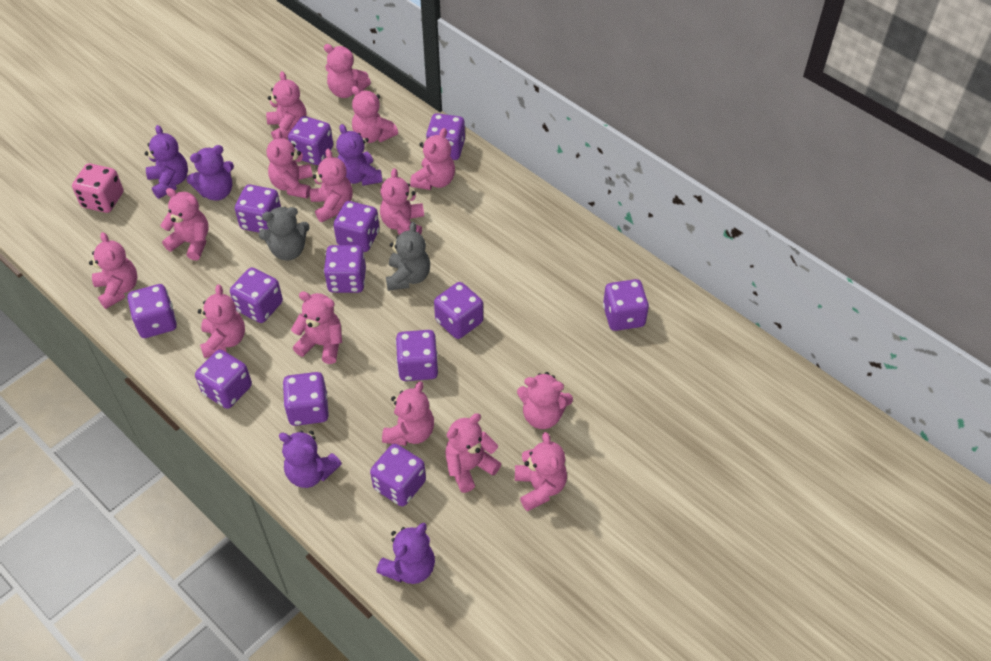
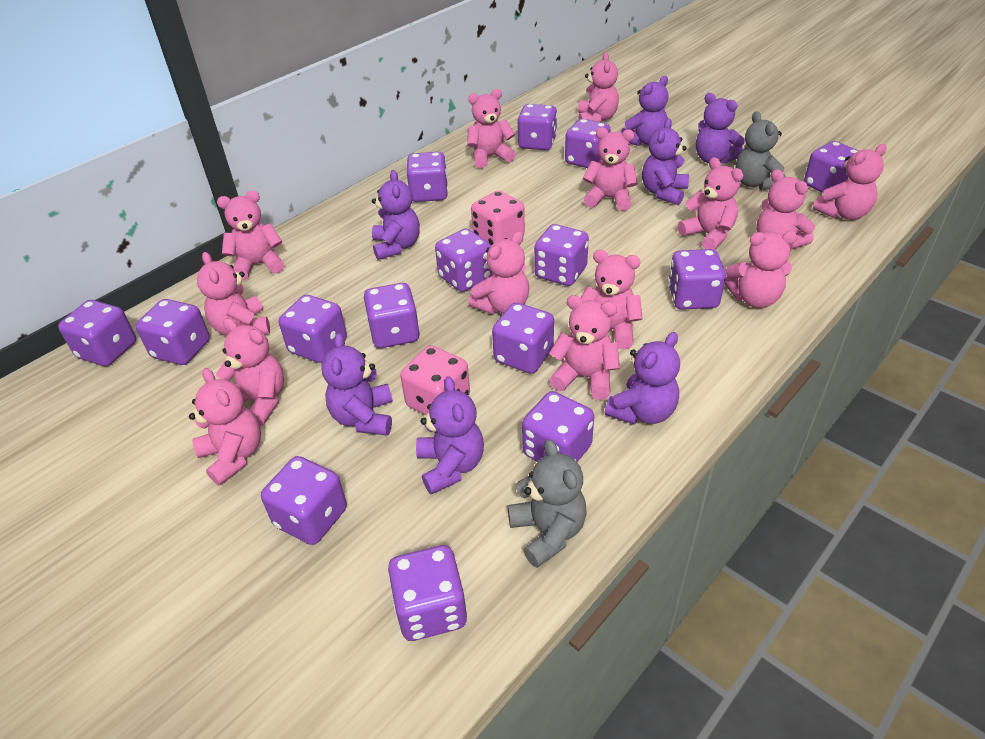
pink dice: 1 -> 2
pink teddy bear: 15 -> 14
purple dice: 13 -> 15
purple teddy bear: 5 -> 7

